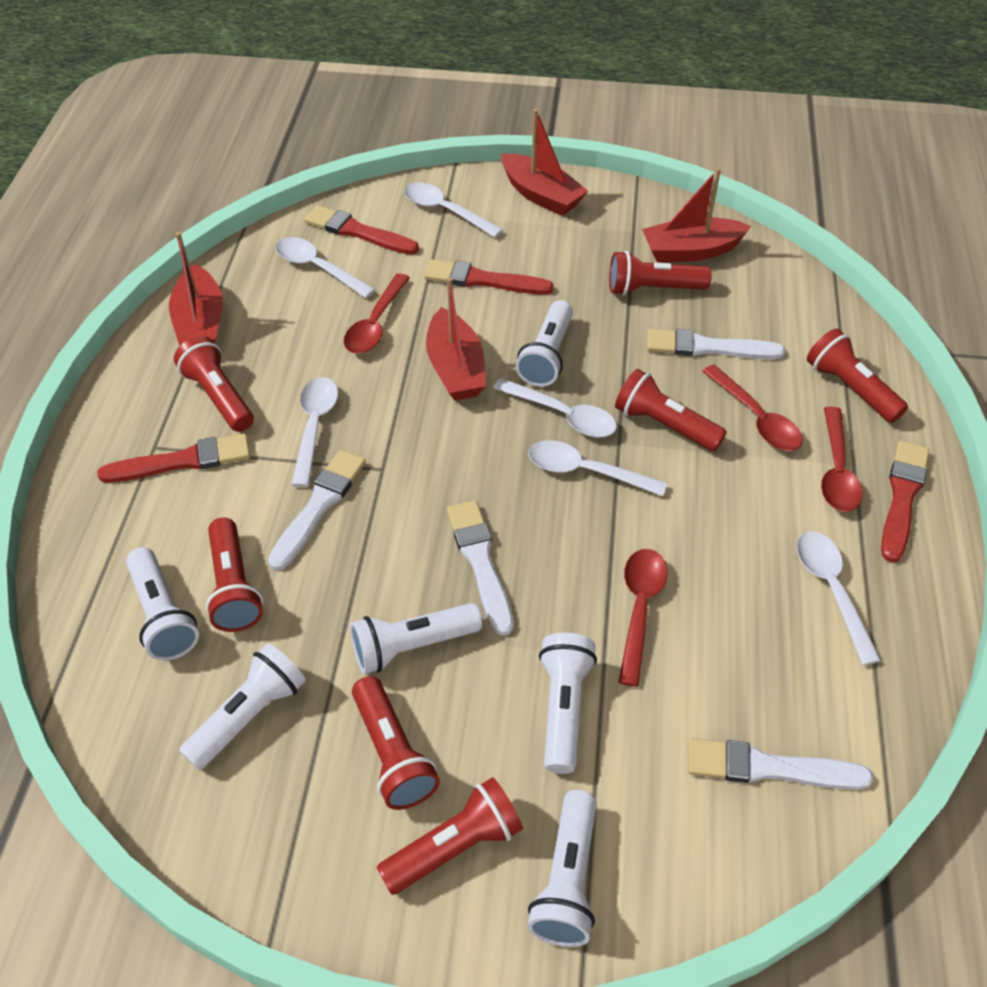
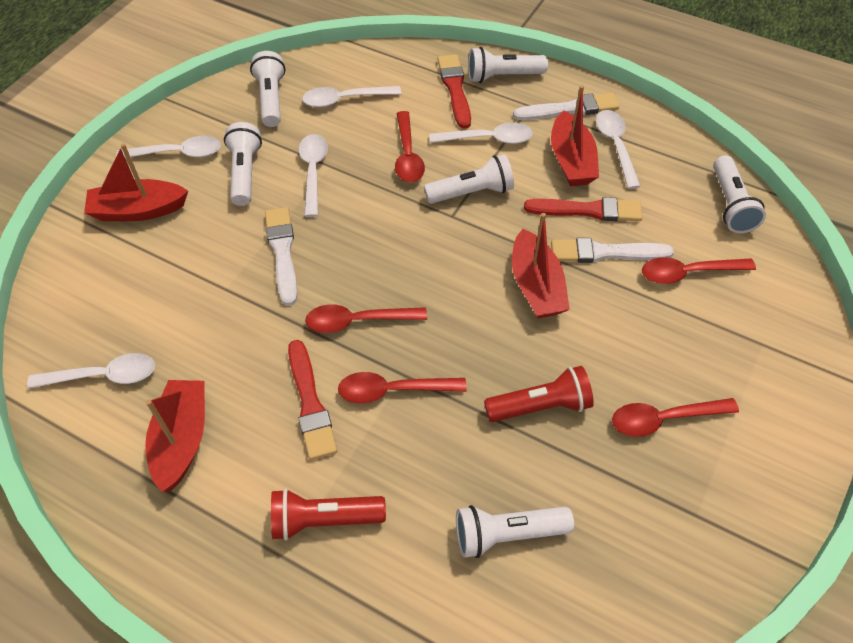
red brush: 4 -> 3
red flashlight: 7 -> 2
red spoon: 4 -> 5
white brush: 4 -> 3

